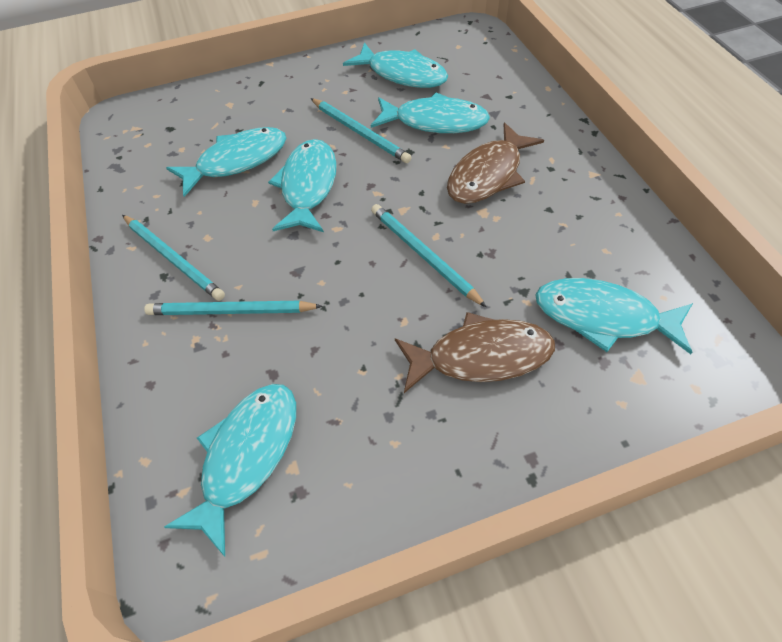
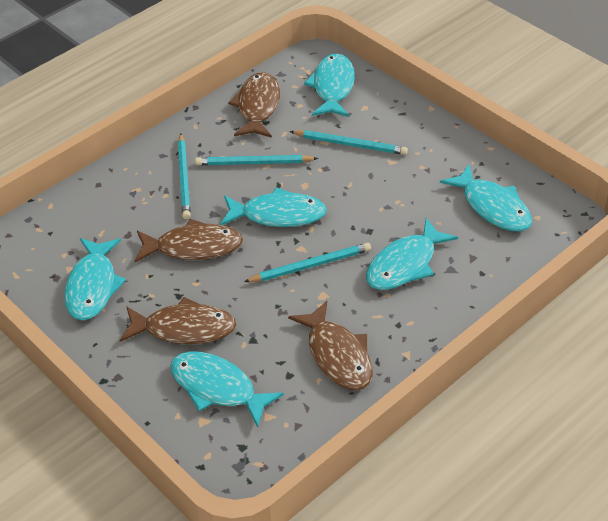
brown fish: 2 -> 4

